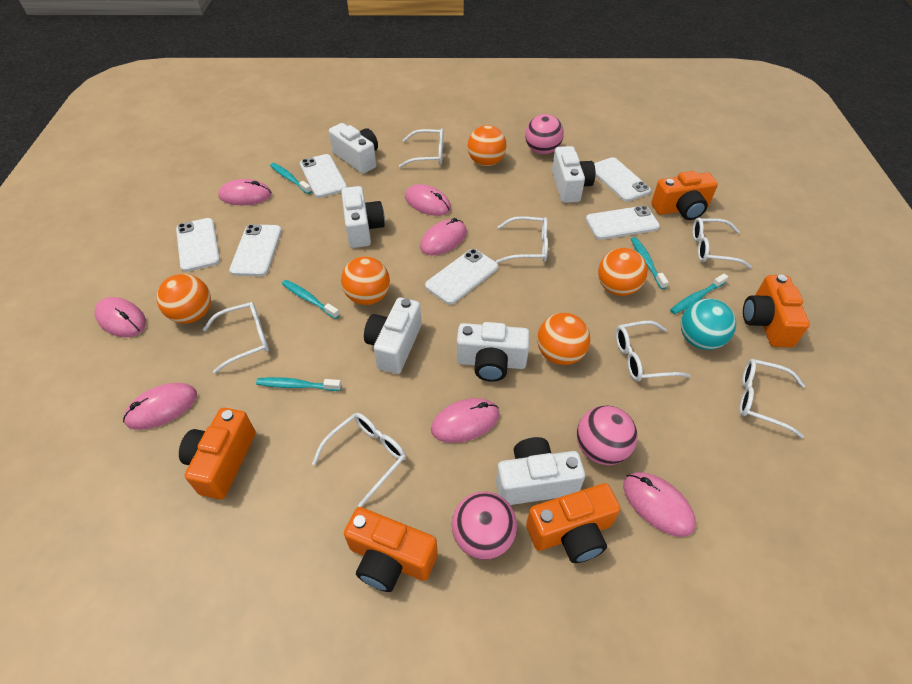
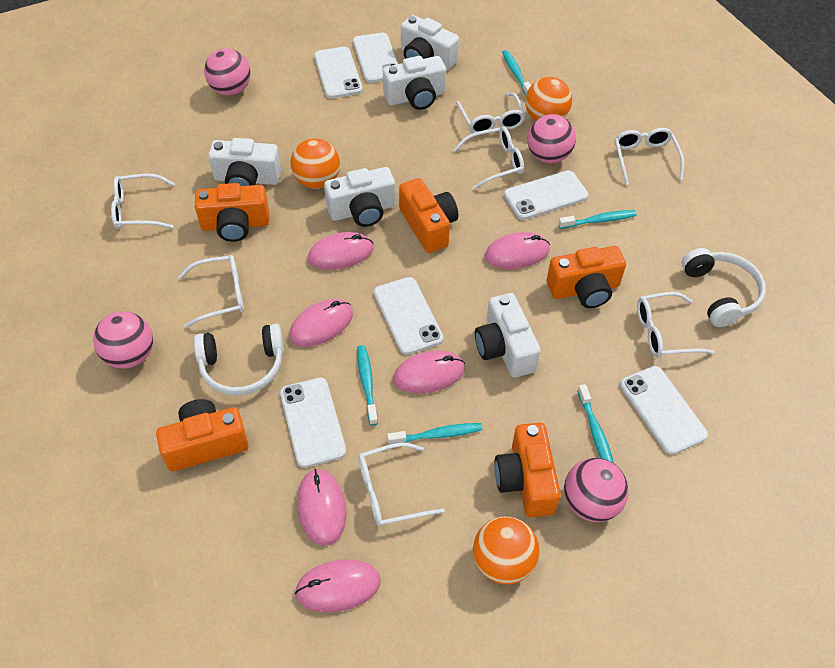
orange ball: 5 -> 3
pink ball: 3 -> 4
pink mouse: 7 -> 6
turquoise ball: 1 -> 0
white camera: 6 -> 5
white headphones: 0 -> 2

